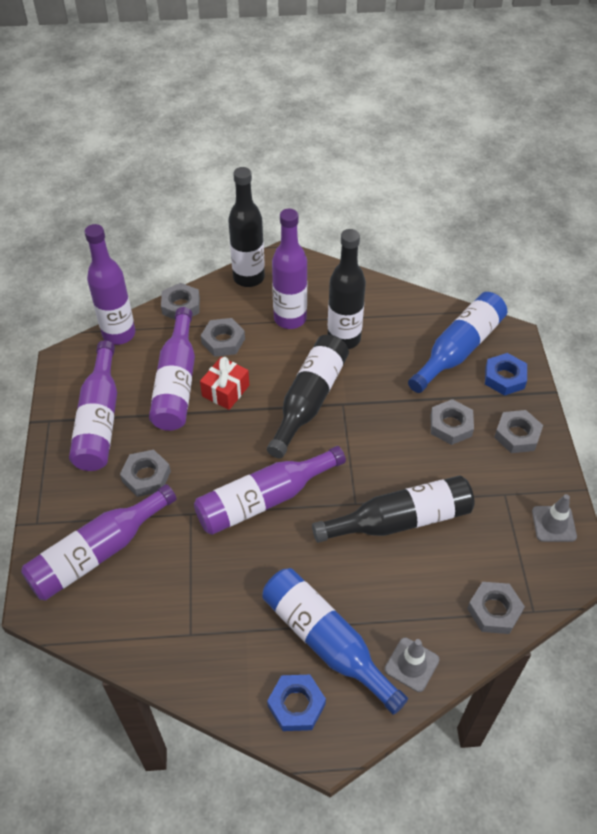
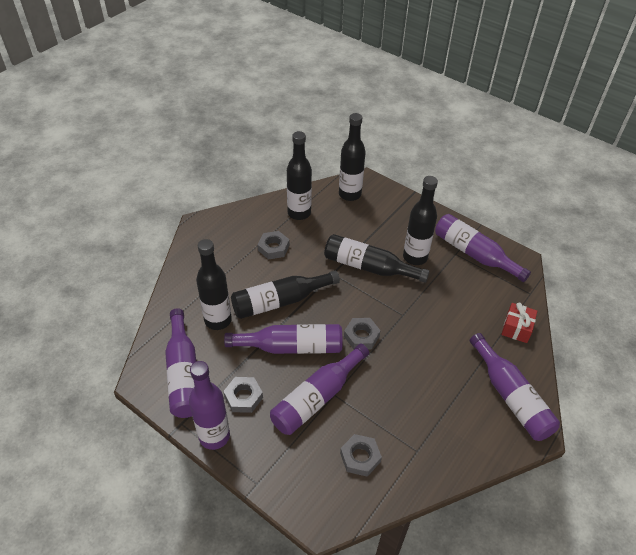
black bottle: 4 -> 6
blue bottle: 2 -> 0
blue nut: 2 -> 0
grey nut: 6 -> 4
grey traffic cone: 2 -> 0

